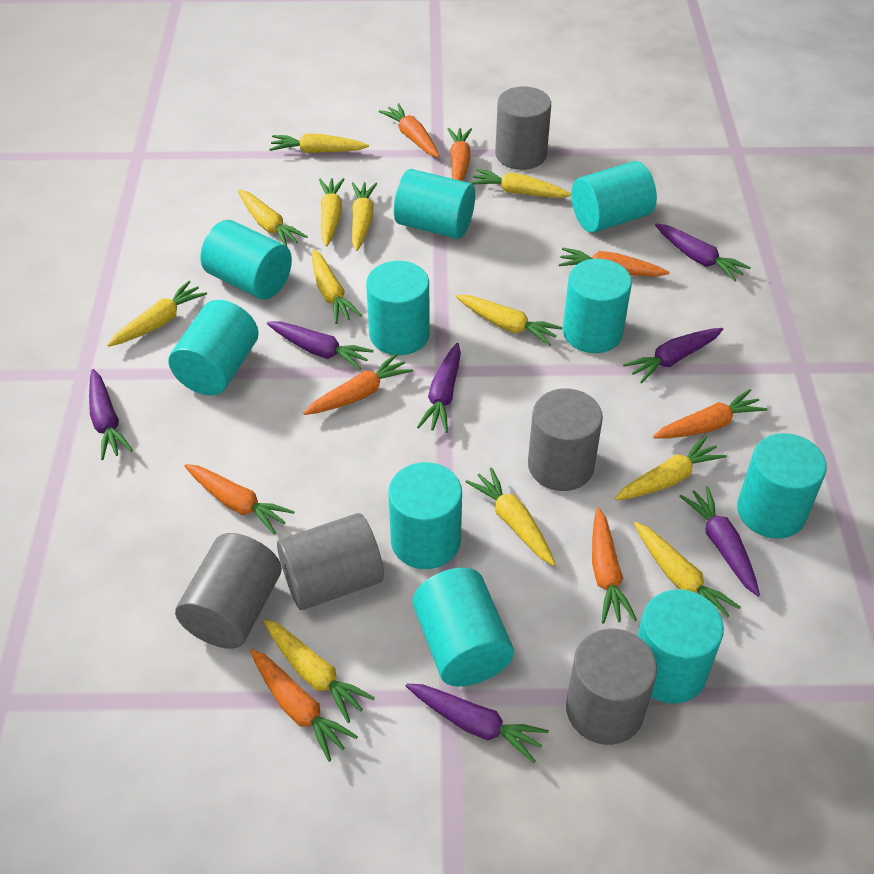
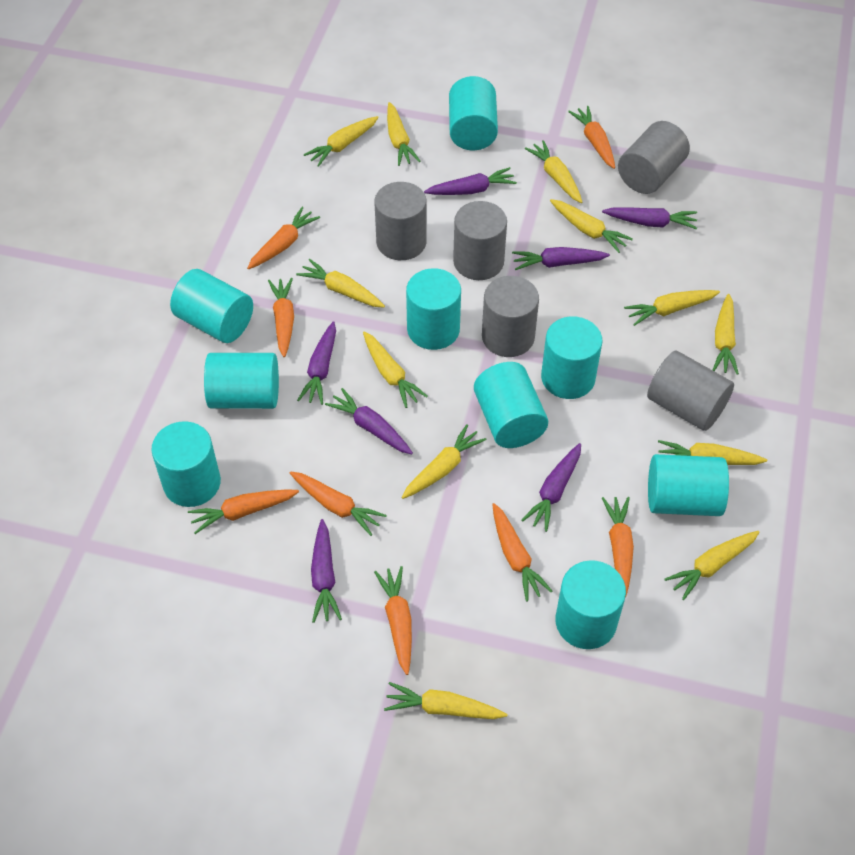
turquoise cylinder: 10 -> 9

